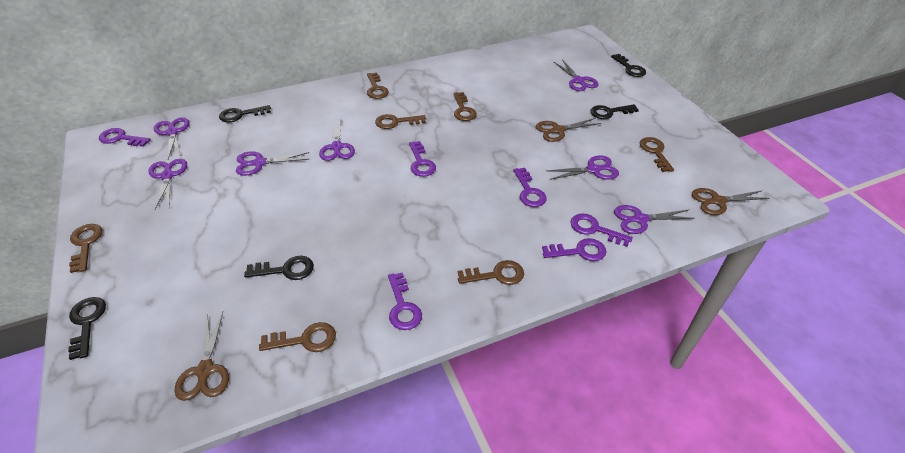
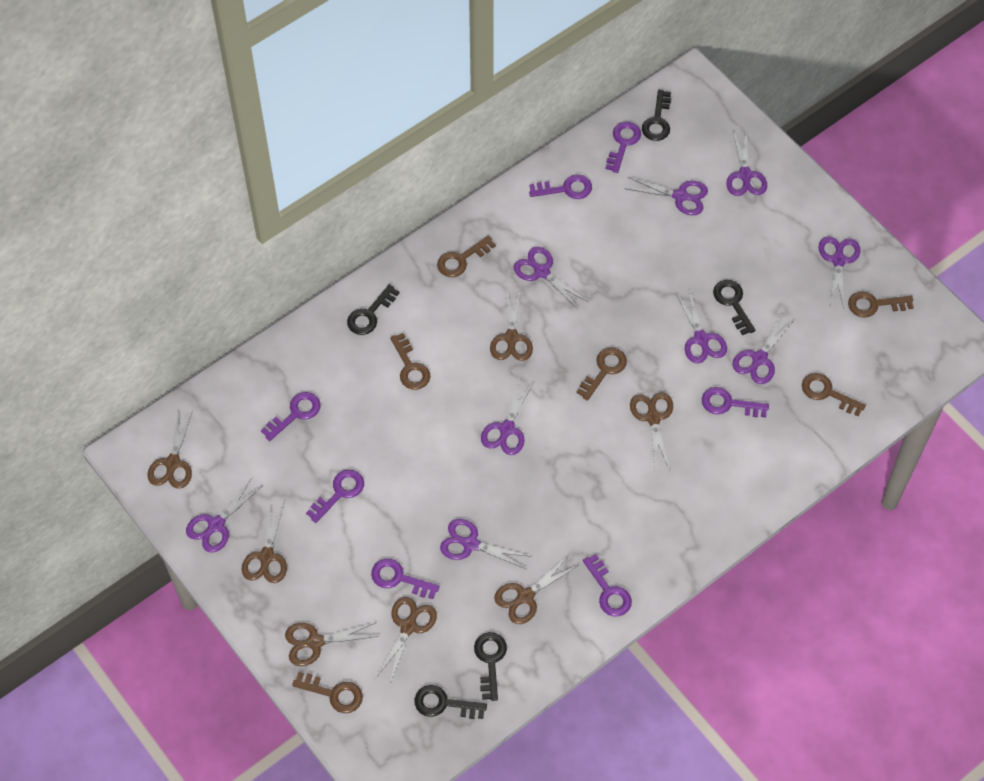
brown key: 7 -> 6
brown scissors: 3 -> 7
purple key: 6 -> 7
purple scissors: 7 -> 9

